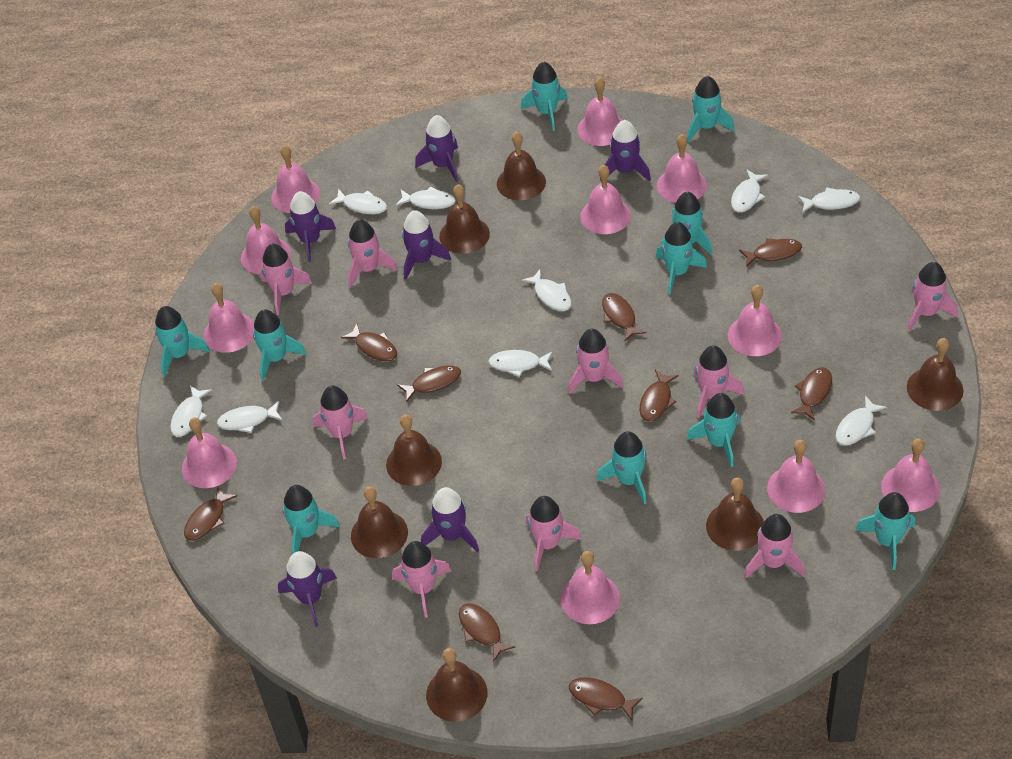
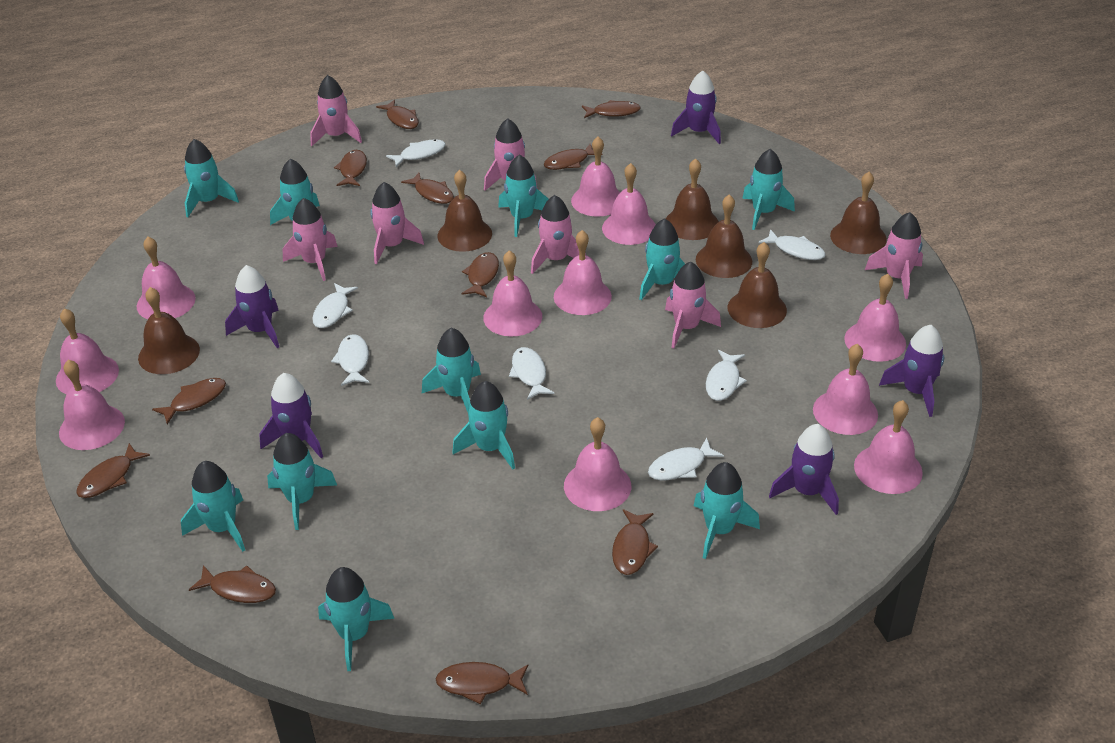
brown bell: 7 -> 6
brown fish: 9 -> 11
pink rocket: 9 -> 7
purple rocket: 6 -> 5
turquoise rocket: 10 -> 11
white fish: 9 -> 7

